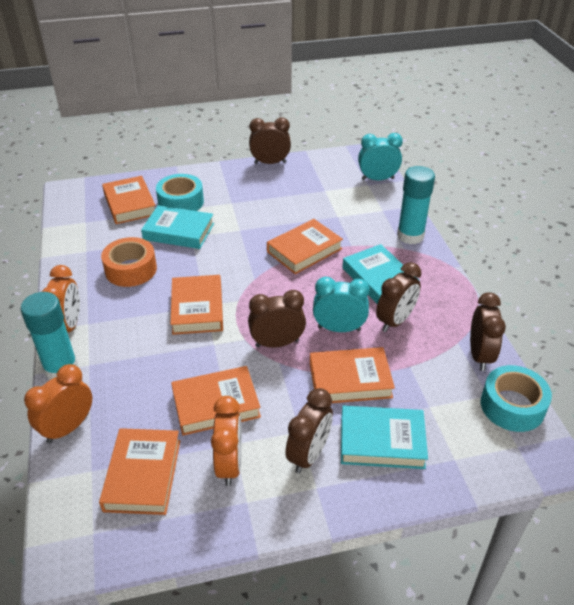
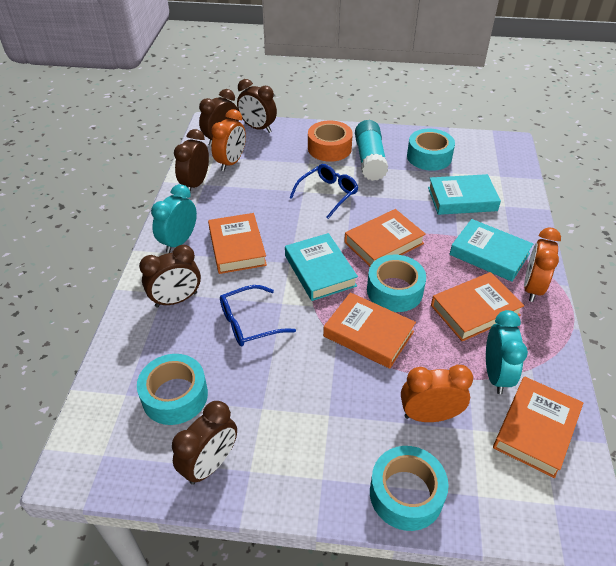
blue glasses: 0 -> 2
orange book: 6 -> 5
turquoise glue stick: 2 -> 1
turquoise tape: 2 -> 4

